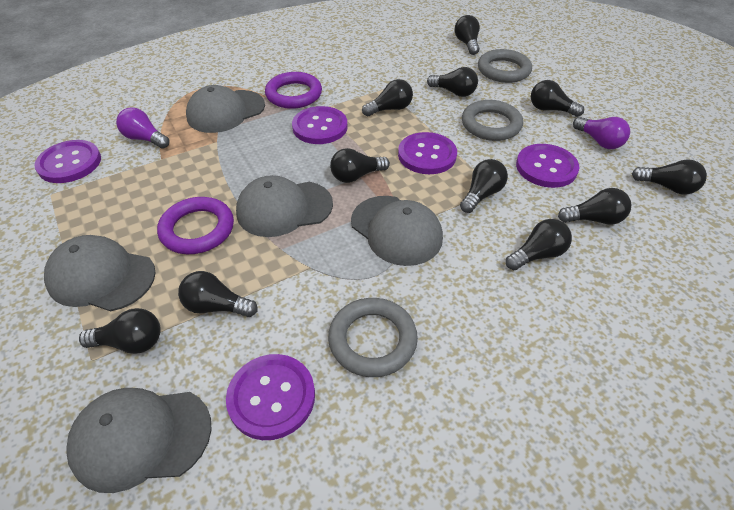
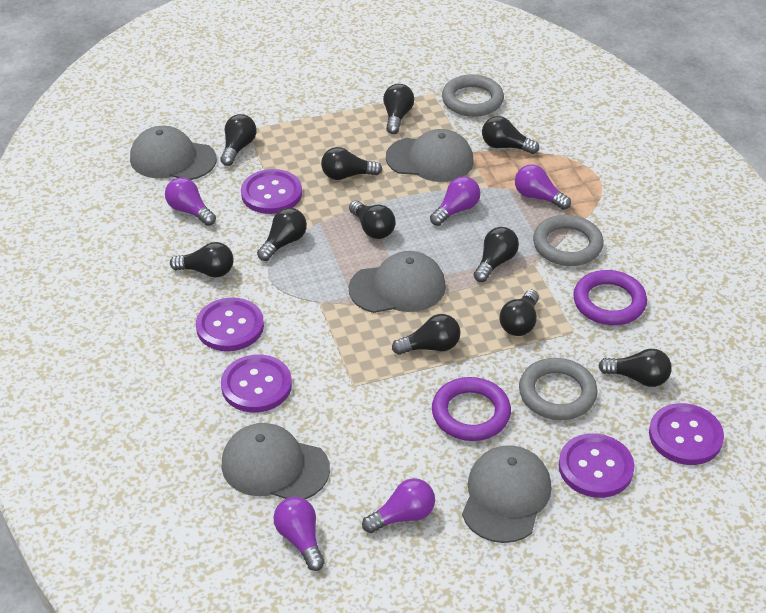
purple light bulb: 2 -> 5

